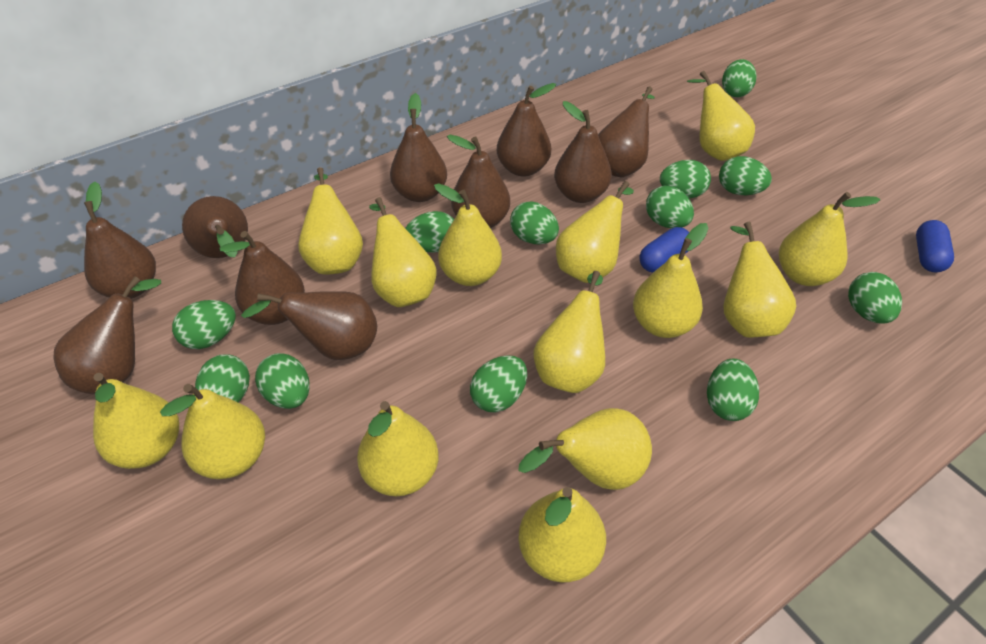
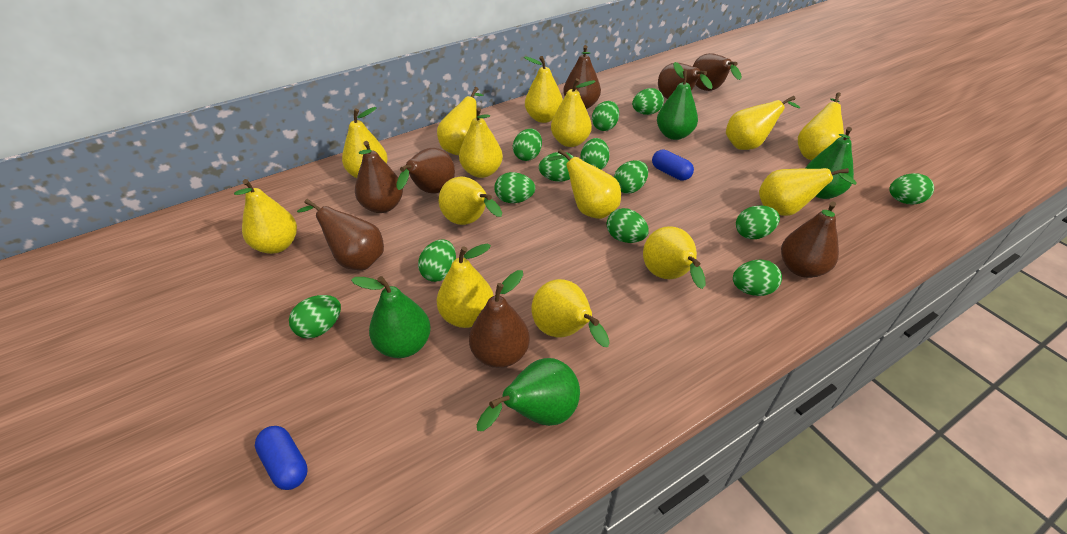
brown pear: 10 -> 8
green egg: 12 -> 13
green pear: 0 -> 4

